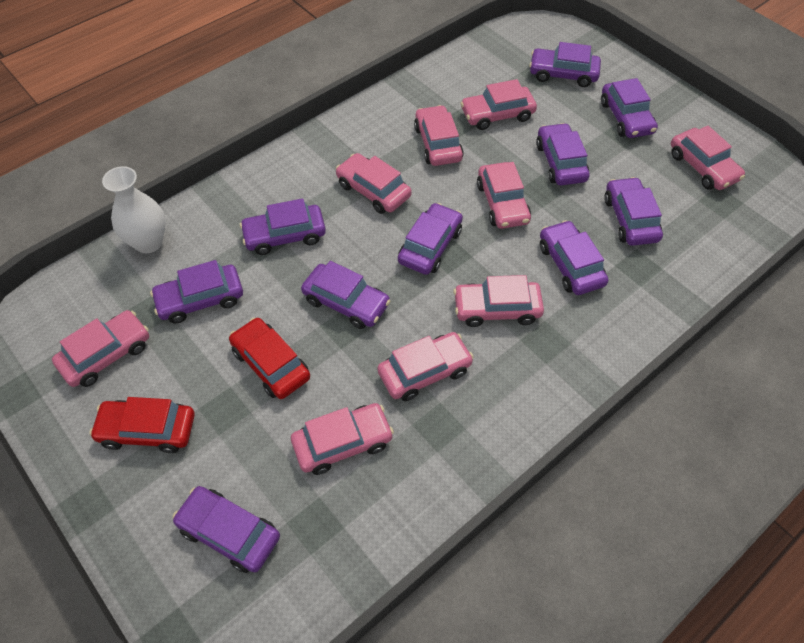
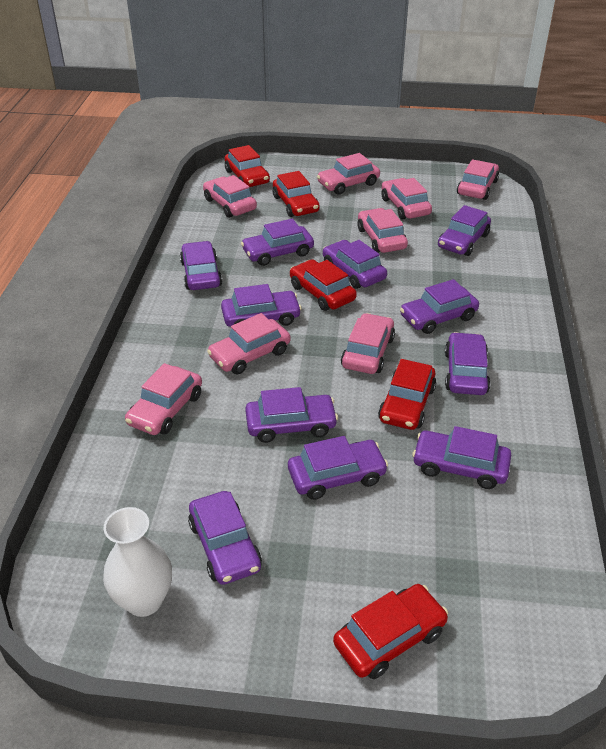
pink car: 9 -> 8
purple car: 10 -> 11
red car: 2 -> 5

